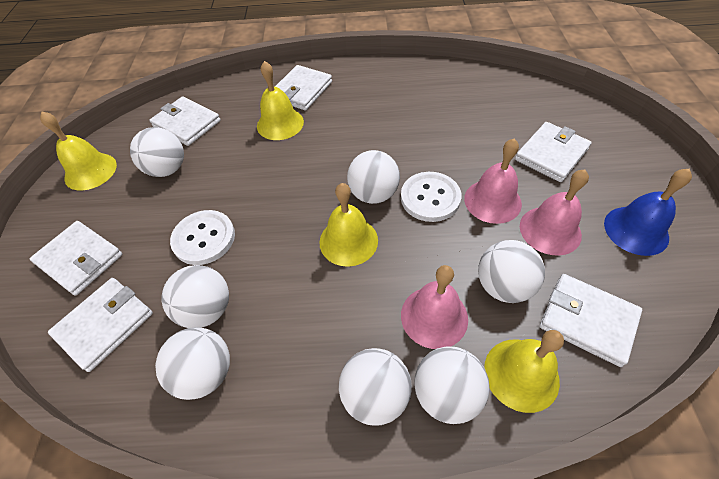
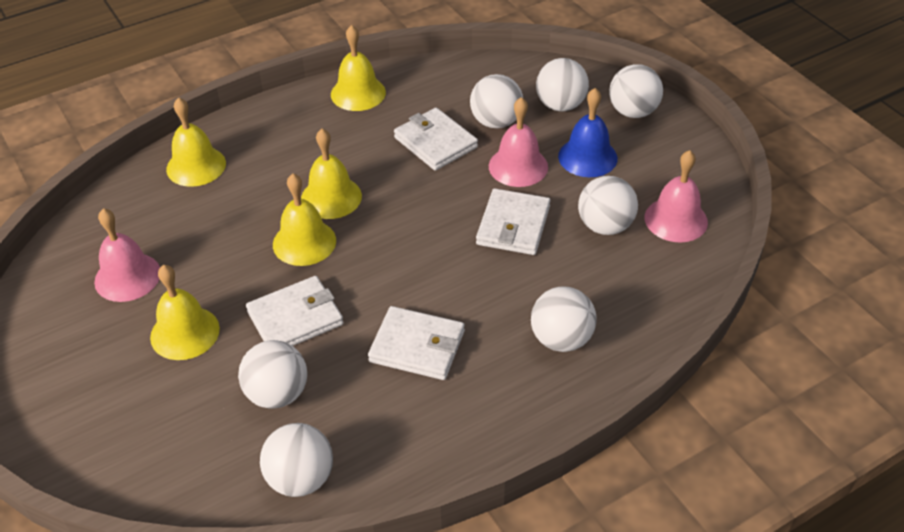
white button: 2 -> 0
white wallet: 6 -> 4
yellow bell: 4 -> 5

